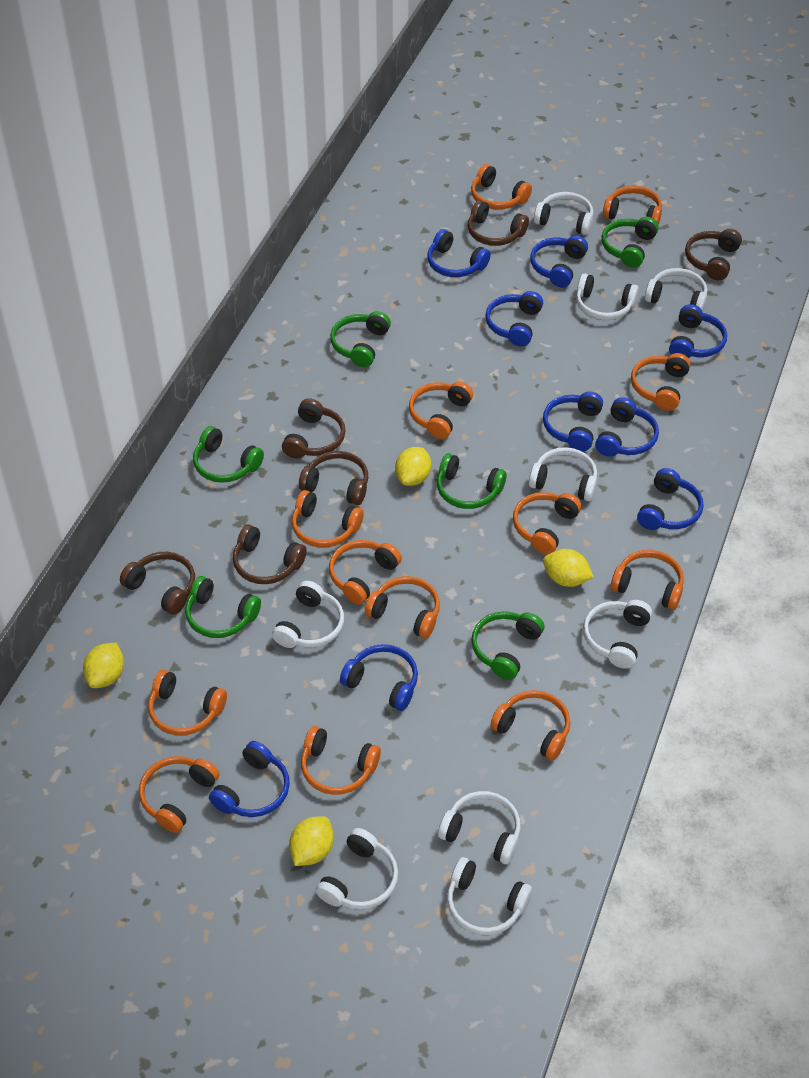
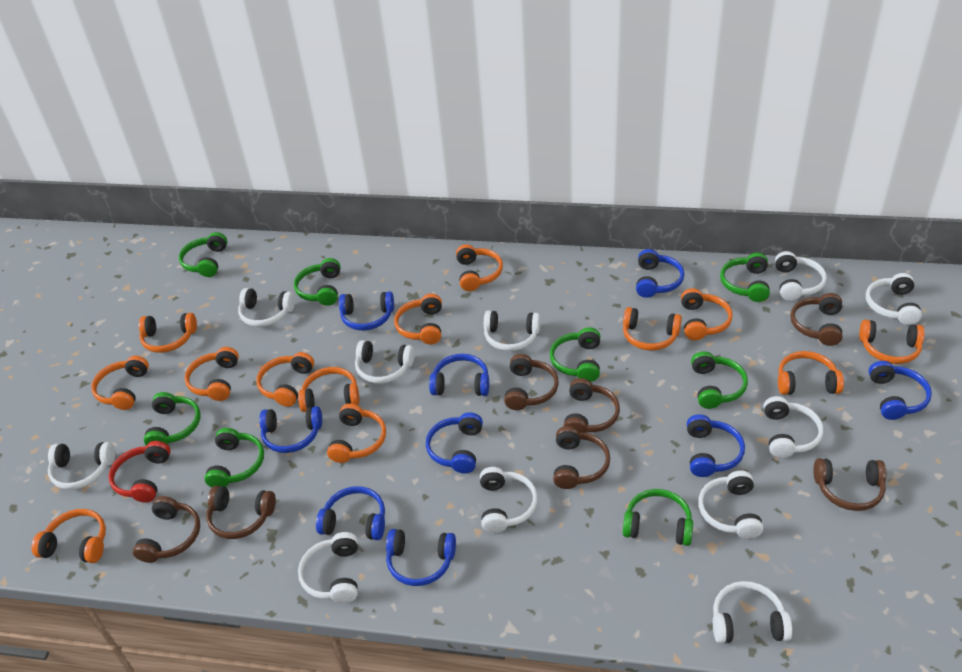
brown headphones: 6 -> 7
green headphones: 6 -> 8
red headphones: 0 -> 1
white headphones: 9 -> 11
yellow lemon: 4 -> 0

